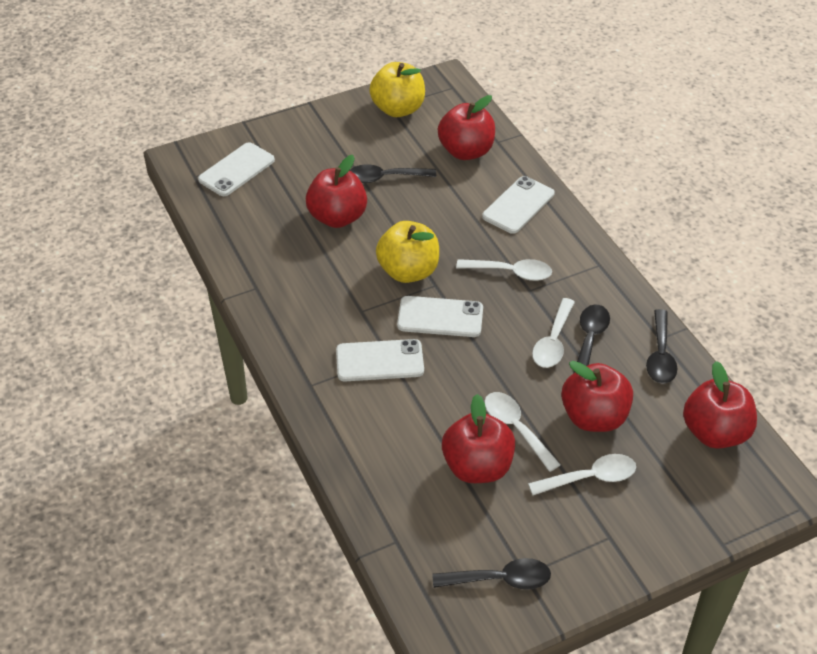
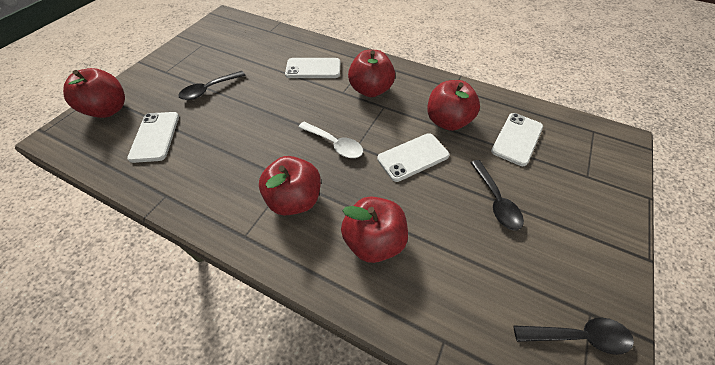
black spoon: 4 -> 3
white spoon: 4 -> 1
yellow apple: 2 -> 0

